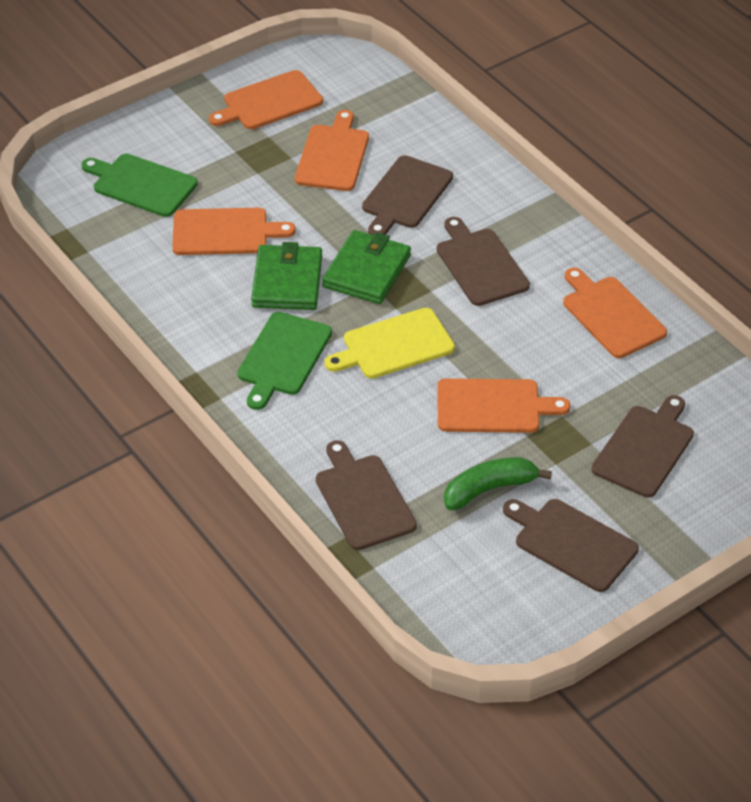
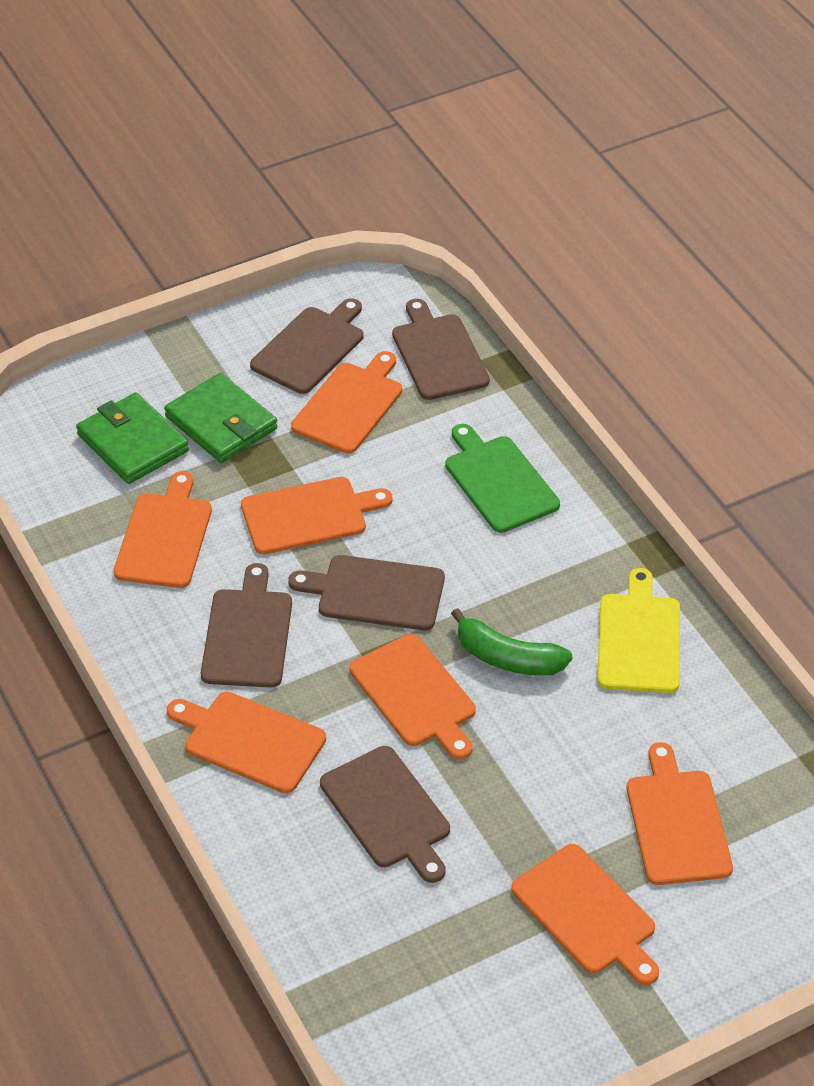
green cutting board: 2 -> 1
orange cutting board: 5 -> 7

